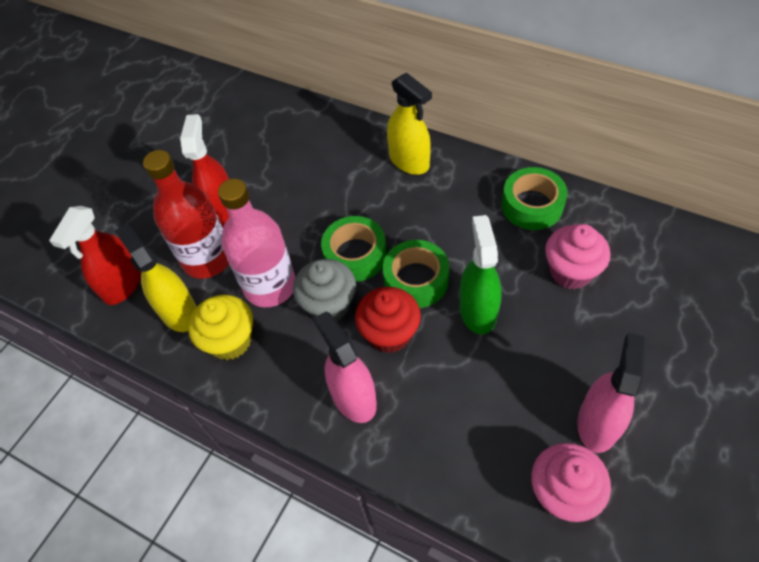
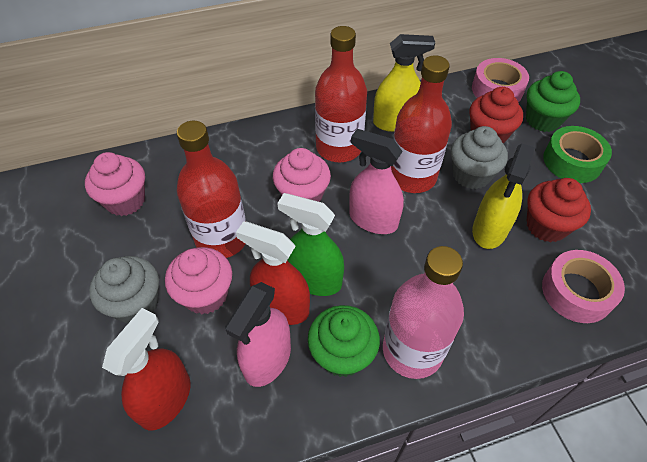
green cupcake: 0 -> 2
green tape: 3 -> 1
grey cupcake: 1 -> 2
pink cupcake: 2 -> 3
pink tape: 0 -> 2
red bottle: 1 -> 3
red cupcake: 1 -> 2
yellow cupcake: 1 -> 0

